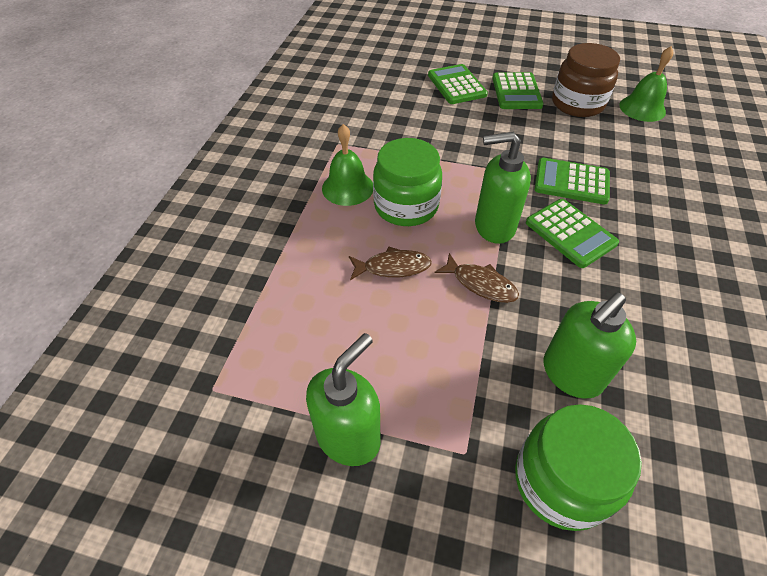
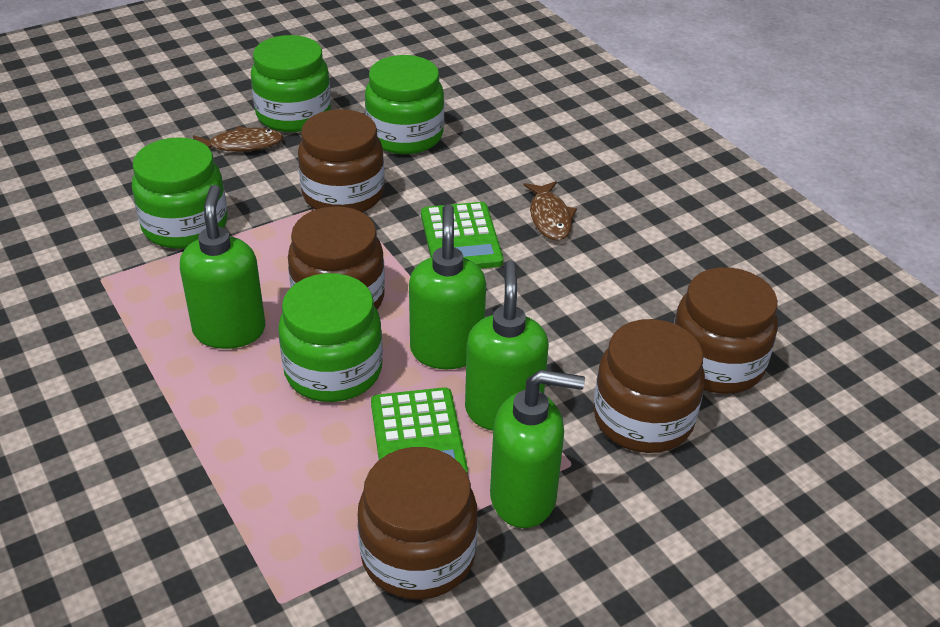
brown jar: 1 -> 5
green bell: 2 -> 0
green calculator: 4 -> 2
green jar: 2 -> 4
green soap dispenser: 3 -> 4

